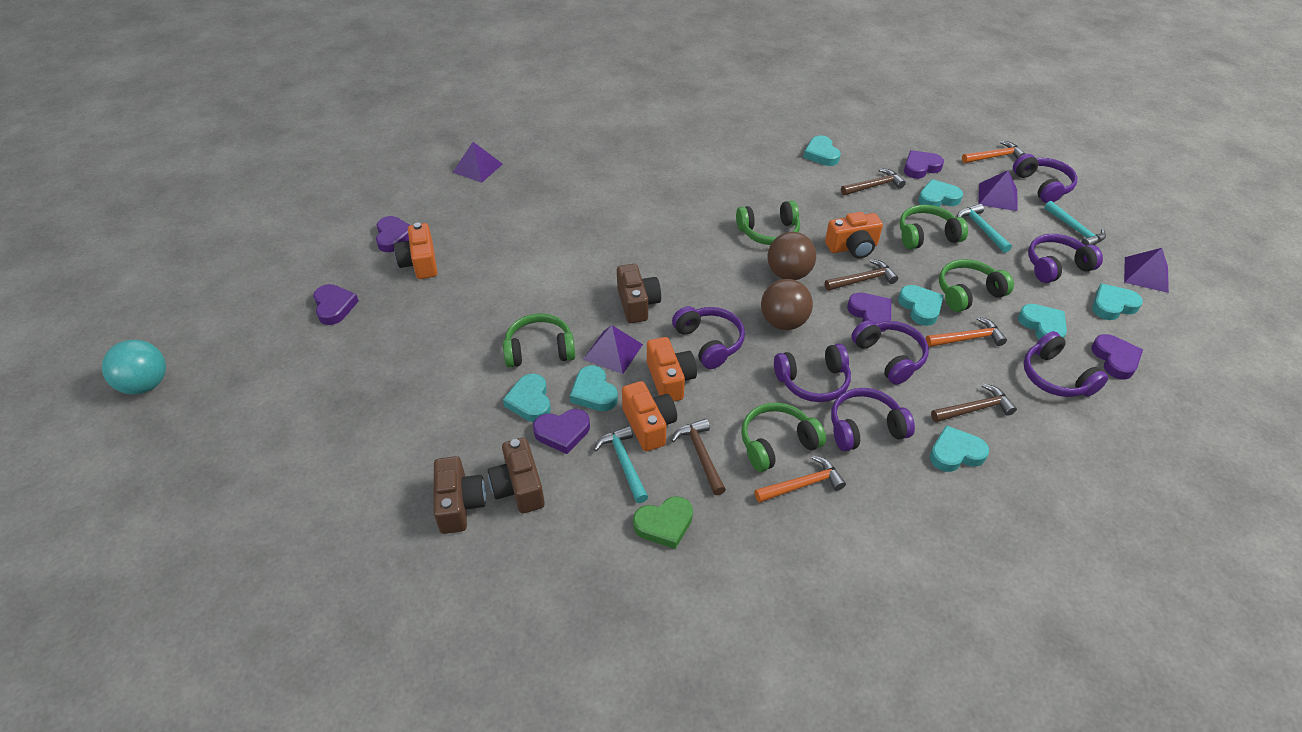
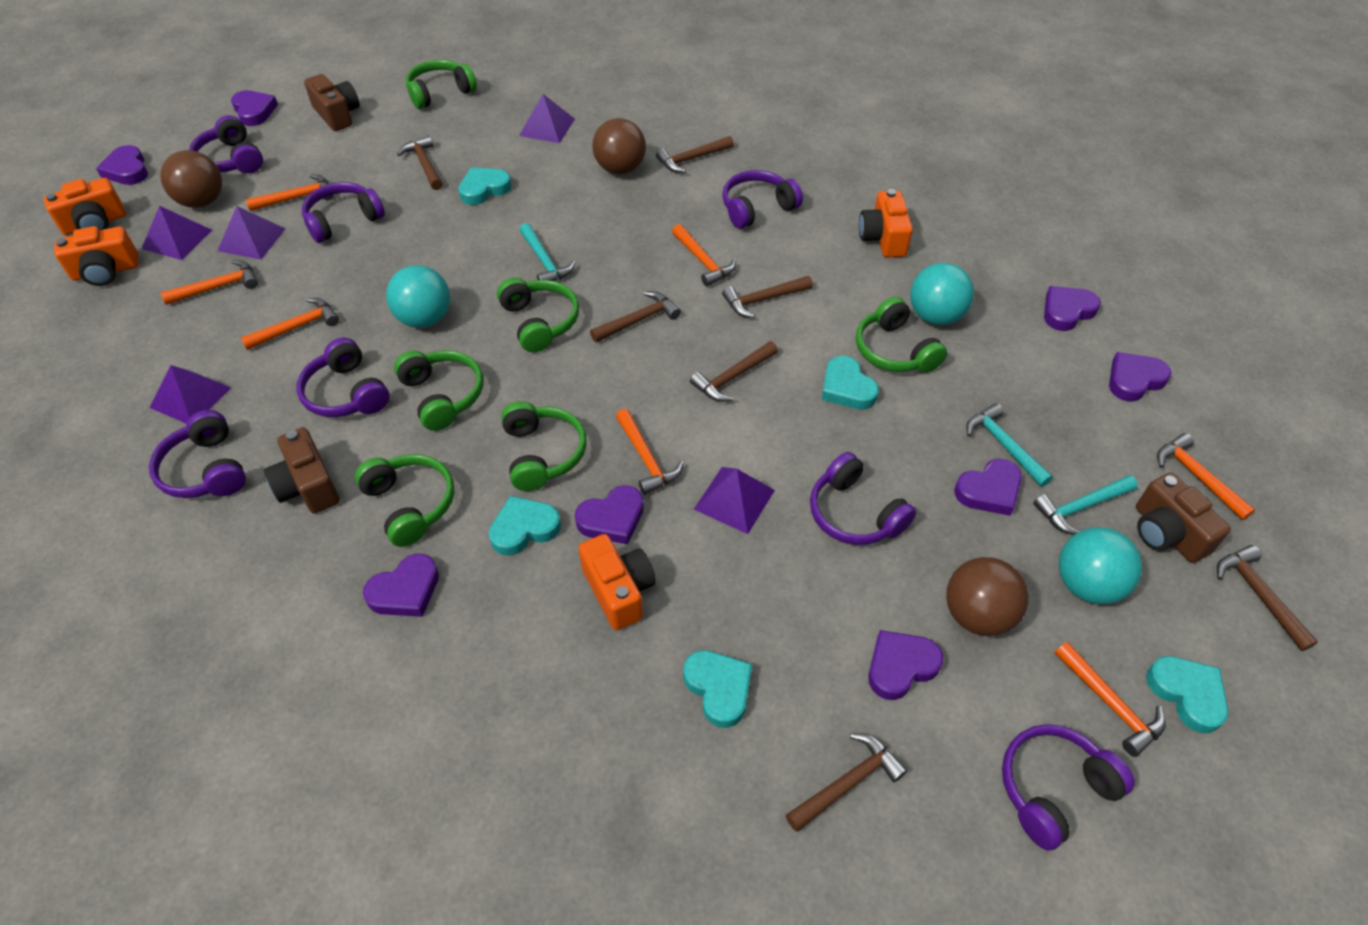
brown ball: 2 -> 3
brown hammer: 4 -> 7
green headphones: 5 -> 6
green heart: 1 -> 0
orange hammer: 3 -> 7
purple heart: 6 -> 8
purple pyramid: 4 -> 5
turquoise ball: 1 -> 3
turquoise heart: 8 -> 5

